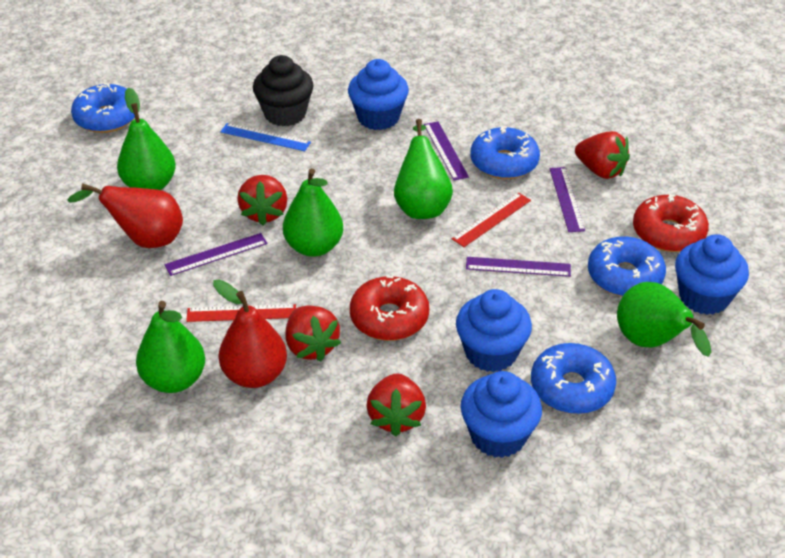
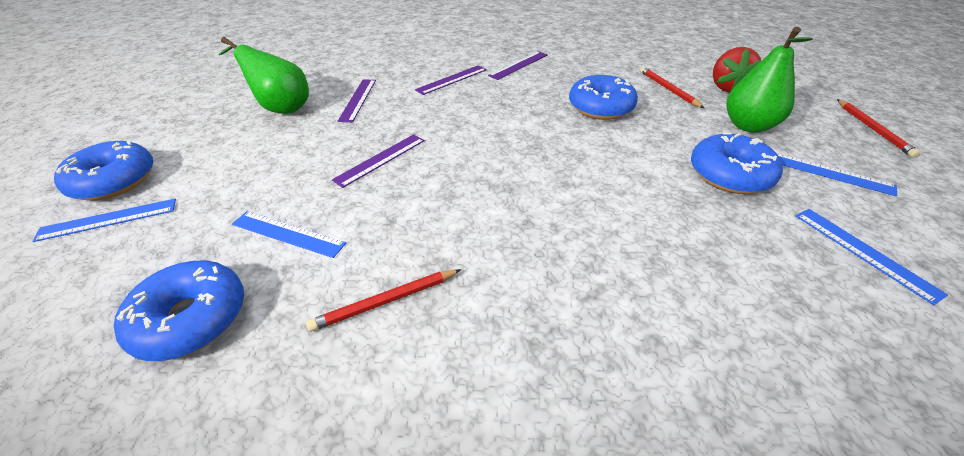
black cupcake: 1 -> 0
blue cupcake: 4 -> 0
blue ruler: 1 -> 4
green pear: 5 -> 2
red donut: 2 -> 0
red pear: 2 -> 0
red pencil: 0 -> 3
red ruler: 2 -> 0
red strawberry: 4 -> 1

